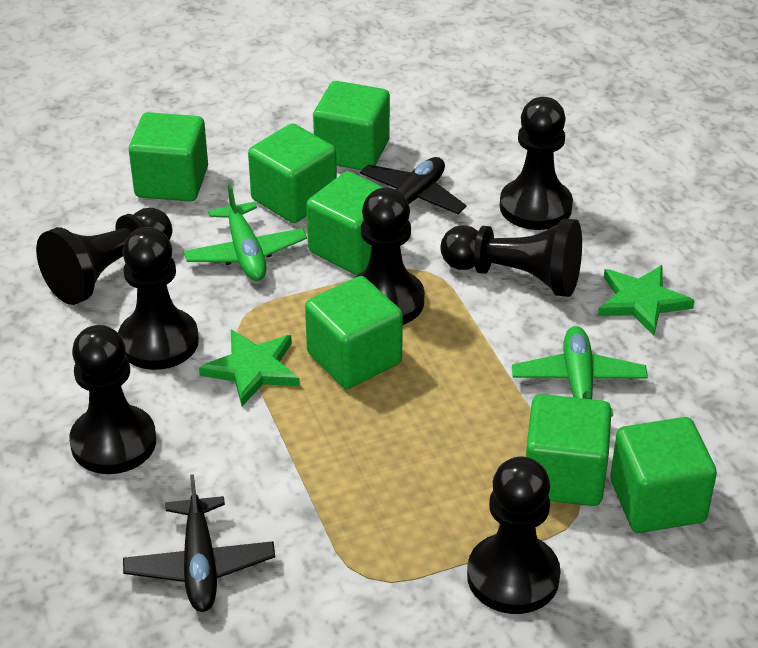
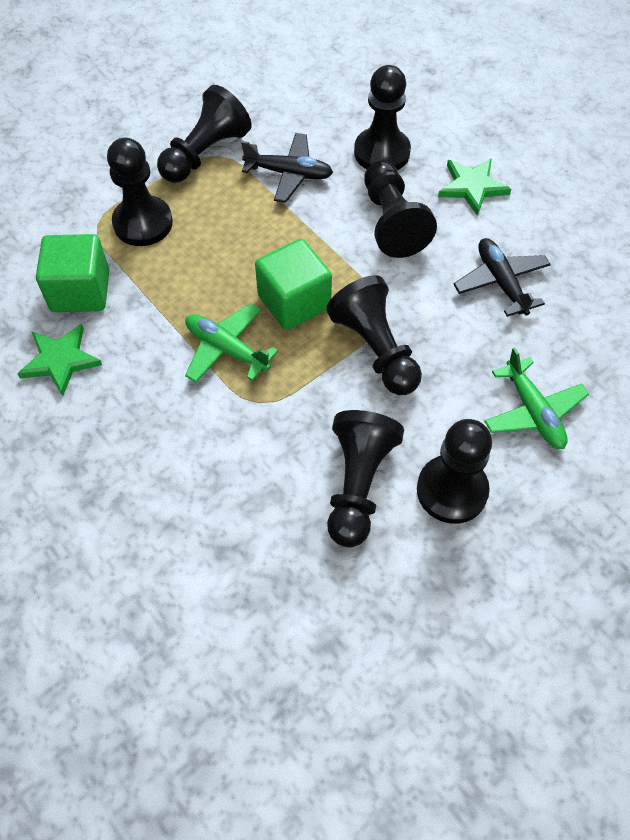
green cube: 7 -> 2

